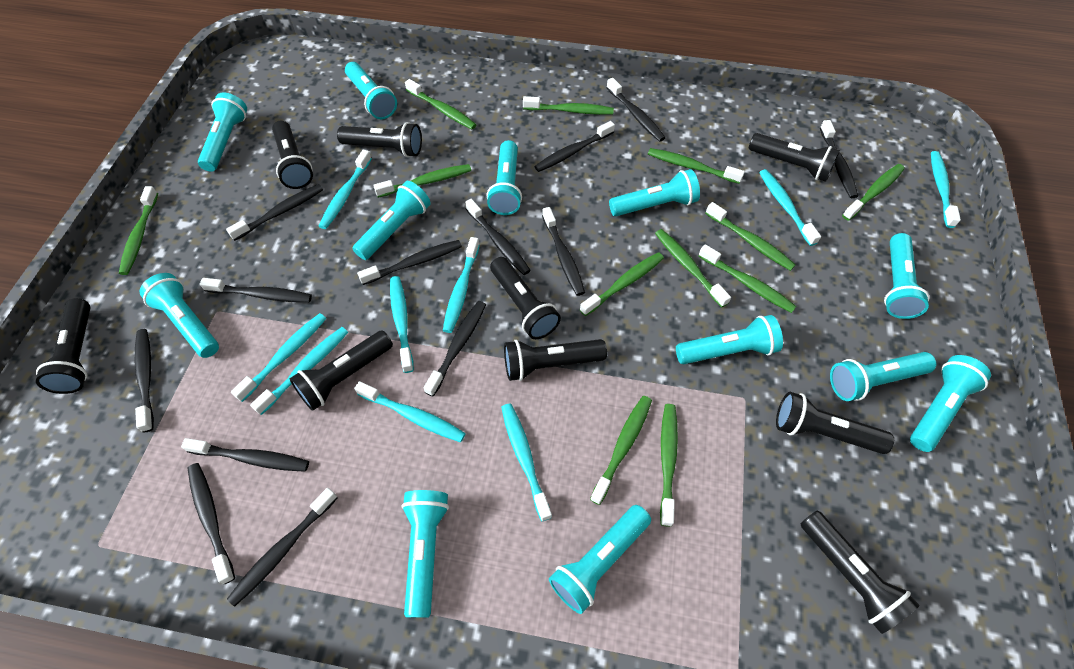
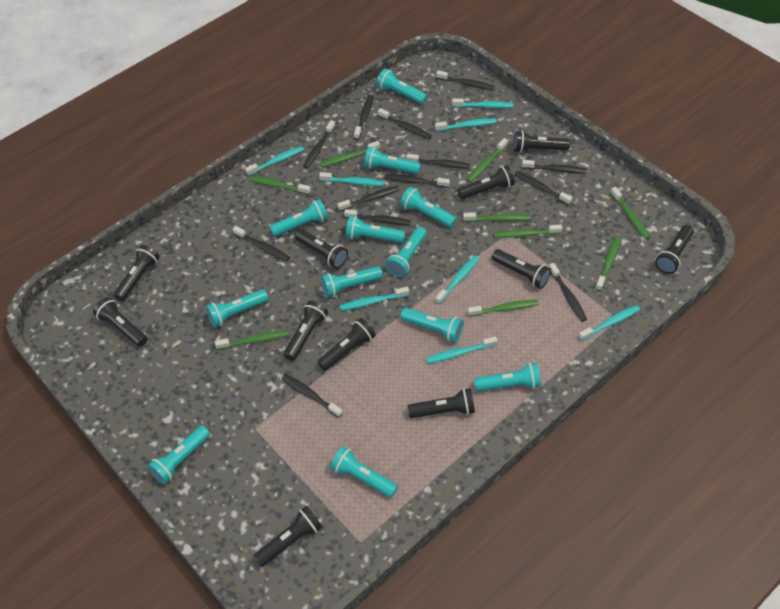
black flashlight: 9 -> 11
green toothbrush: 12 -> 9
turquoise toothbrush: 9 -> 8

